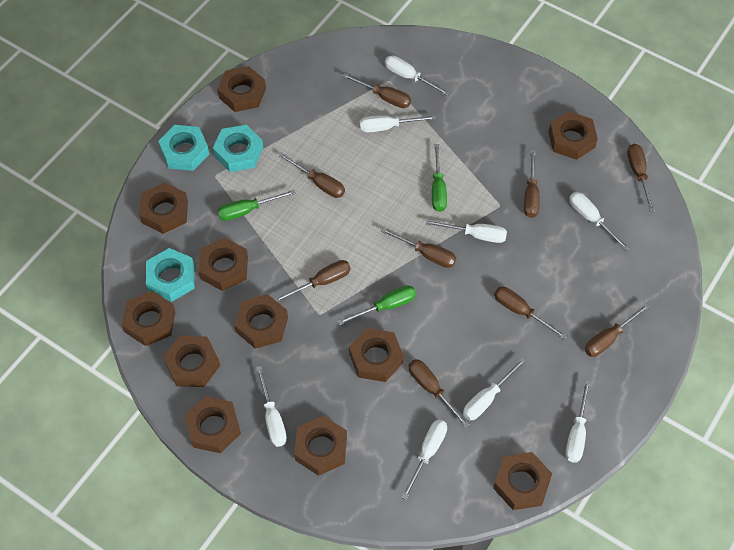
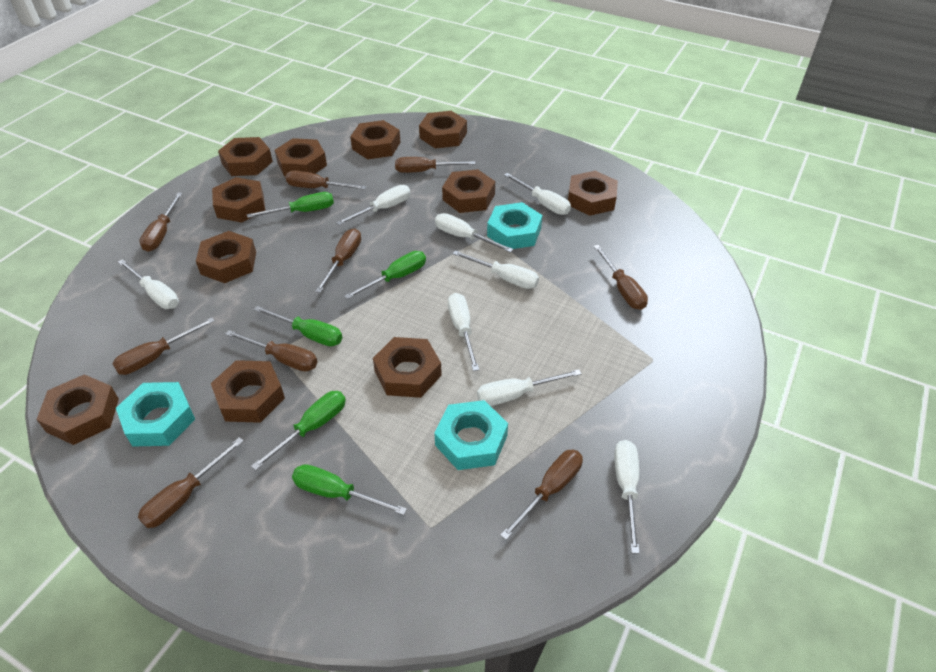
green screwdriver: 3 -> 5

